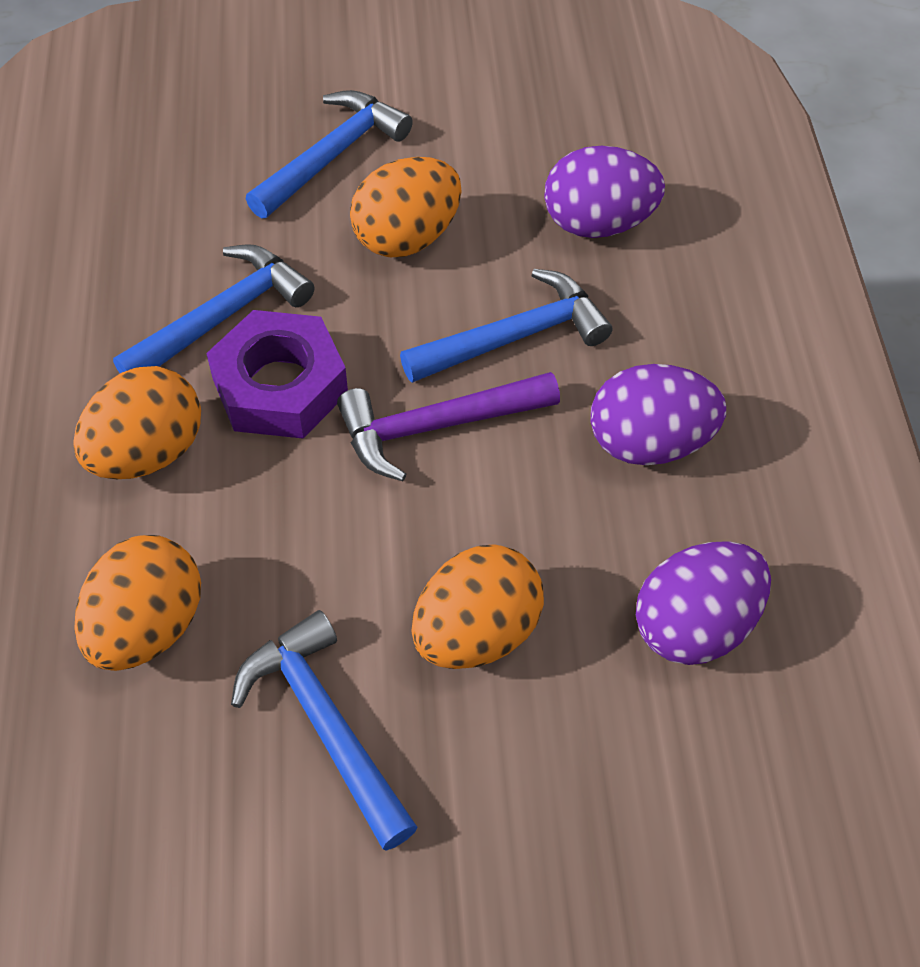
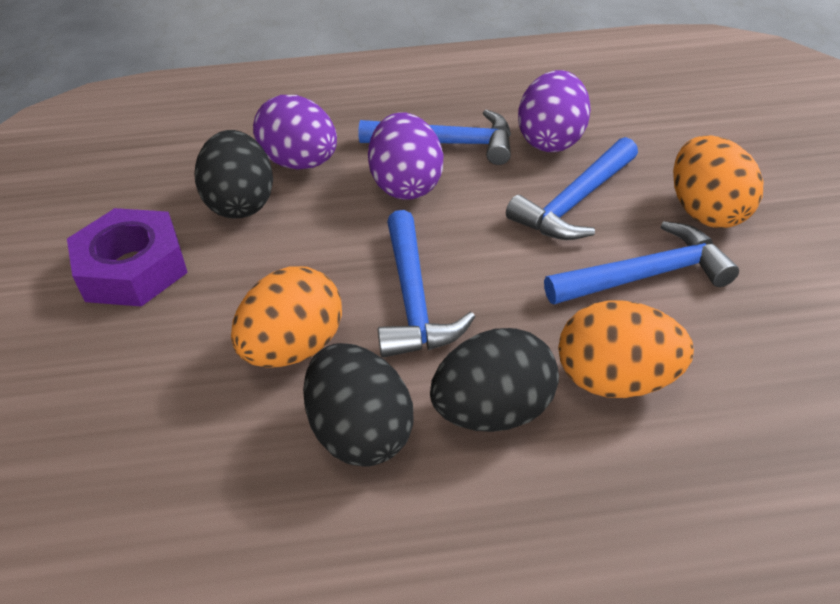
black egg: 0 -> 3
orange egg: 4 -> 3
purple hammer: 1 -> 0

